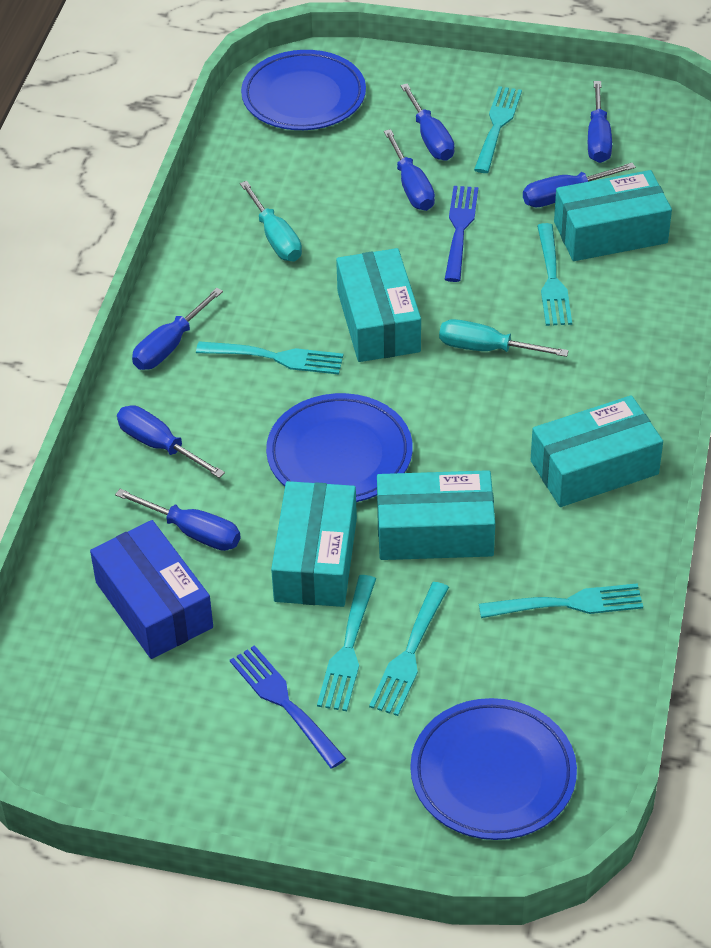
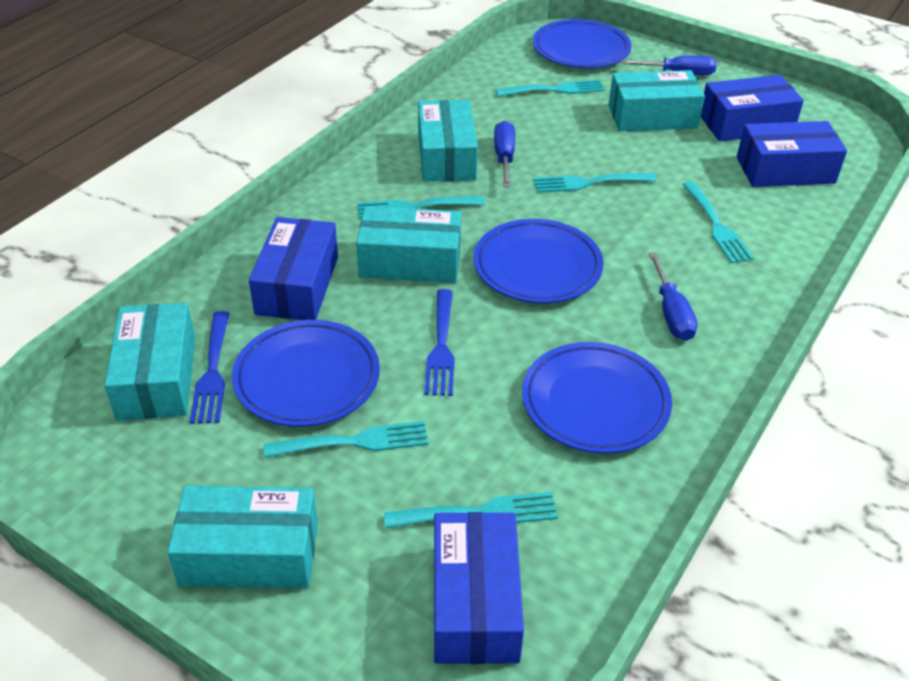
blue box: 1 -> 4
blue plate: 3 -> 4
blue screwdriver: 7 -> 3
turquoise screwdriver: 2 -> 0

